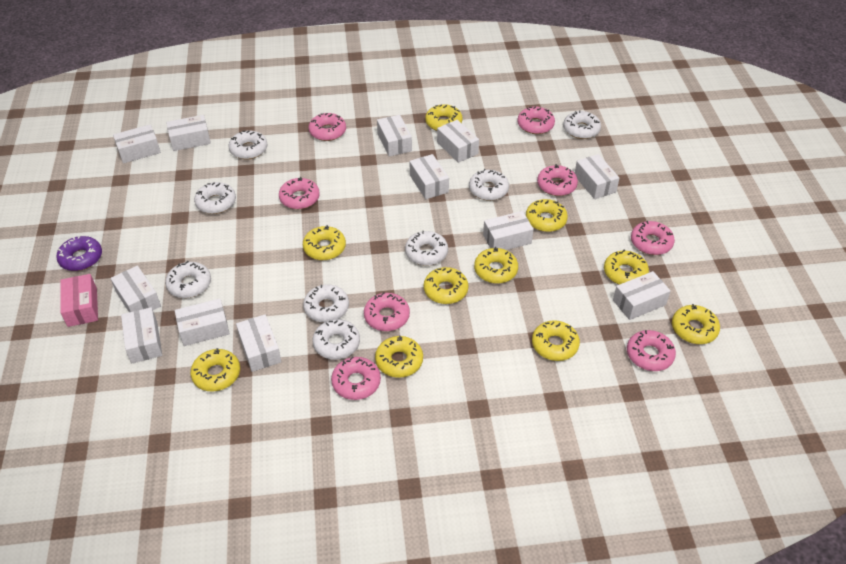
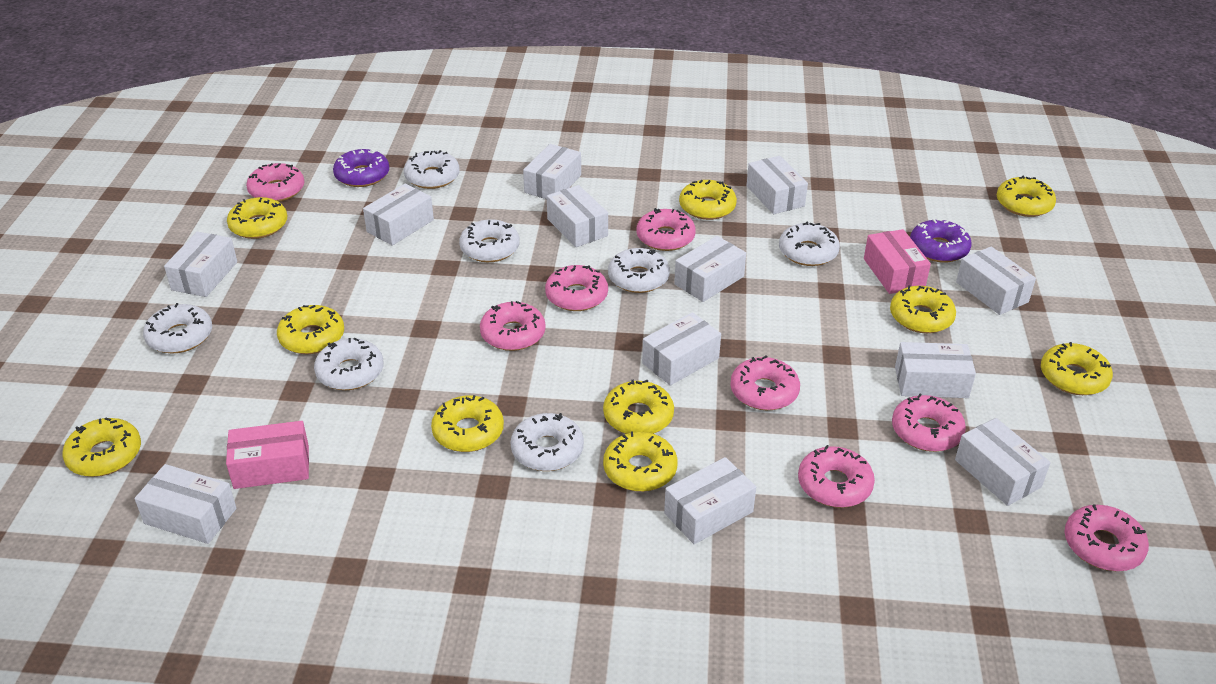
pink box: 1 -> 2
purple donut: 1 -> 2
white donut: 8 -> 7

